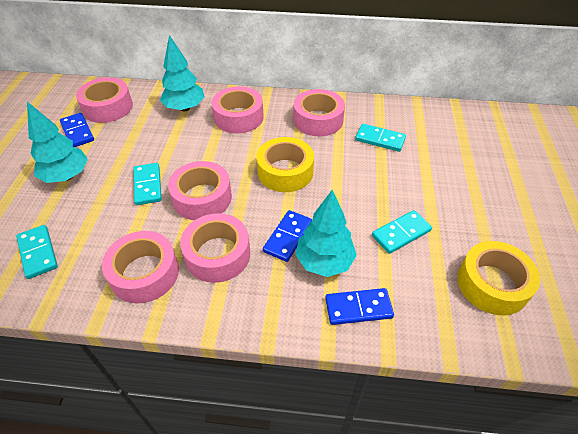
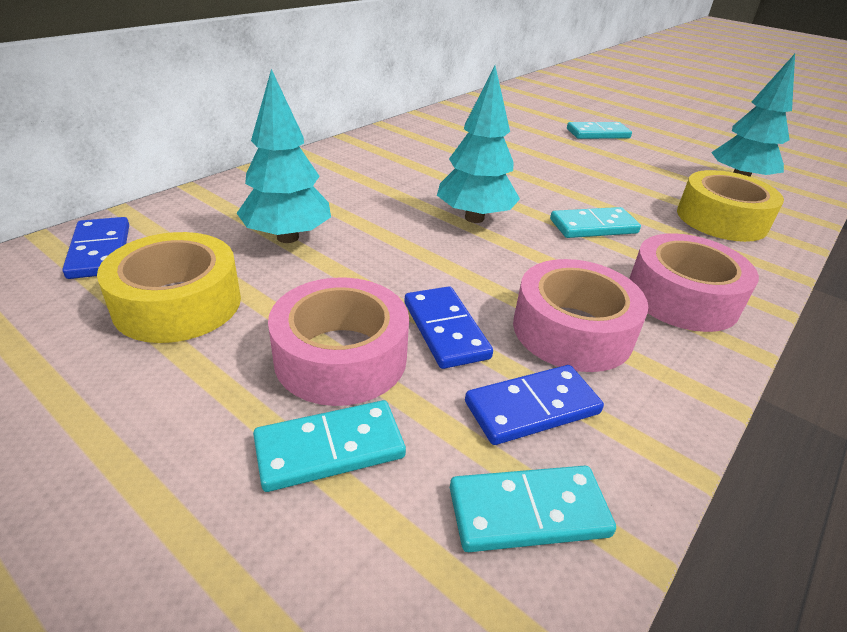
pink tape: 6 -> 3

